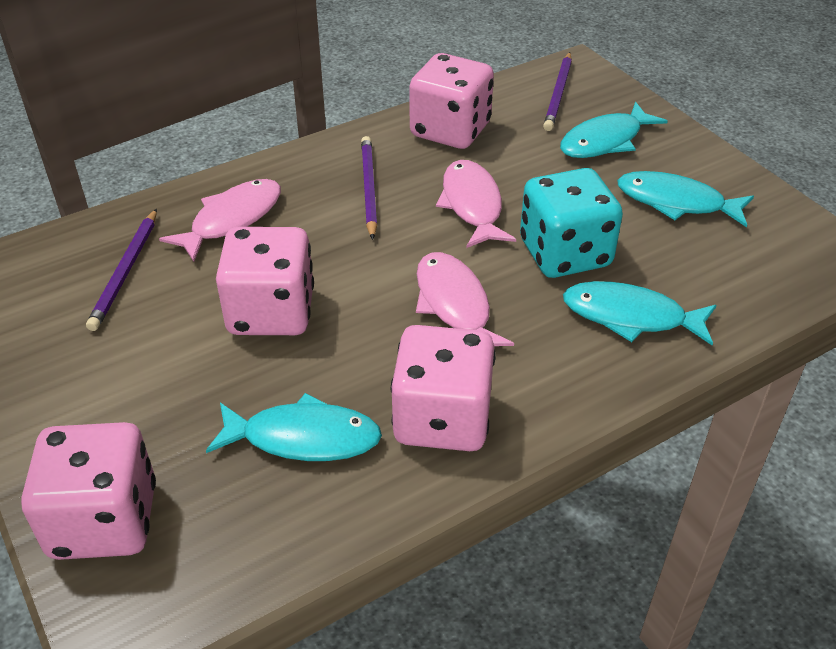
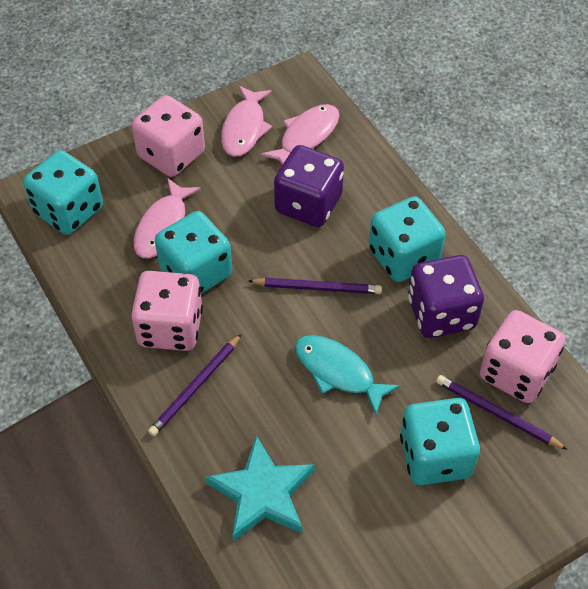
pink dice: 4 -> 3
purple dice: 0 -> 2
turquoise dice: 1 -> 4
turquoise fish: 4 -> 1
turquoise star: 0 -> 1

